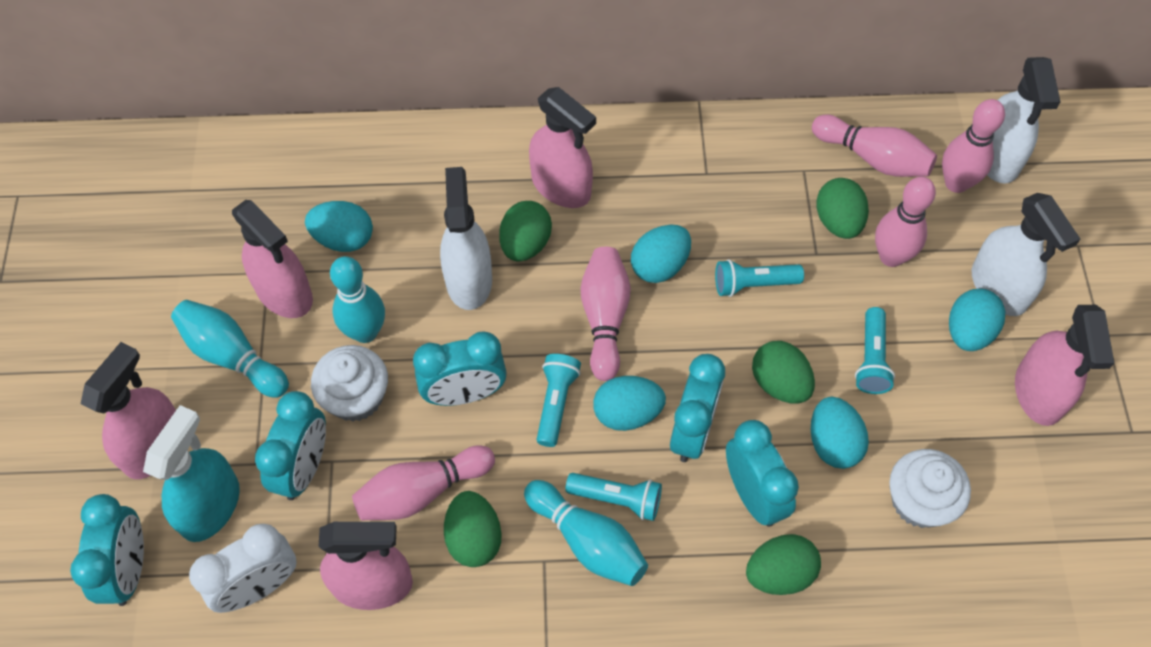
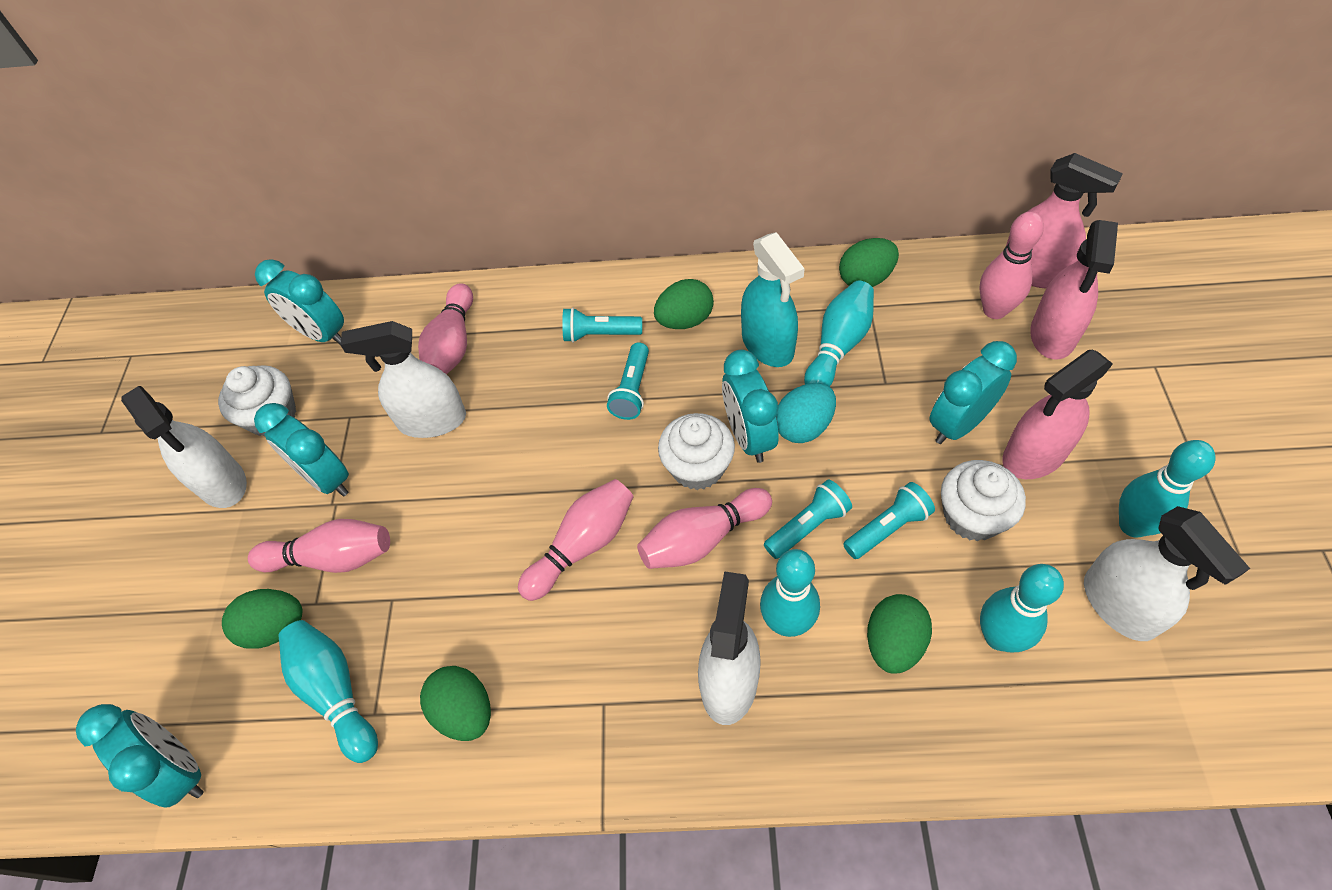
pink spray bottle: 5 -> 3
turquoise bowling pin: 3 -> 5
turquoise egg: 5 -> 1
white clock: 1 -> 0
white cupcake: 2 -> 3
white spray bottle: 3 -> 4

